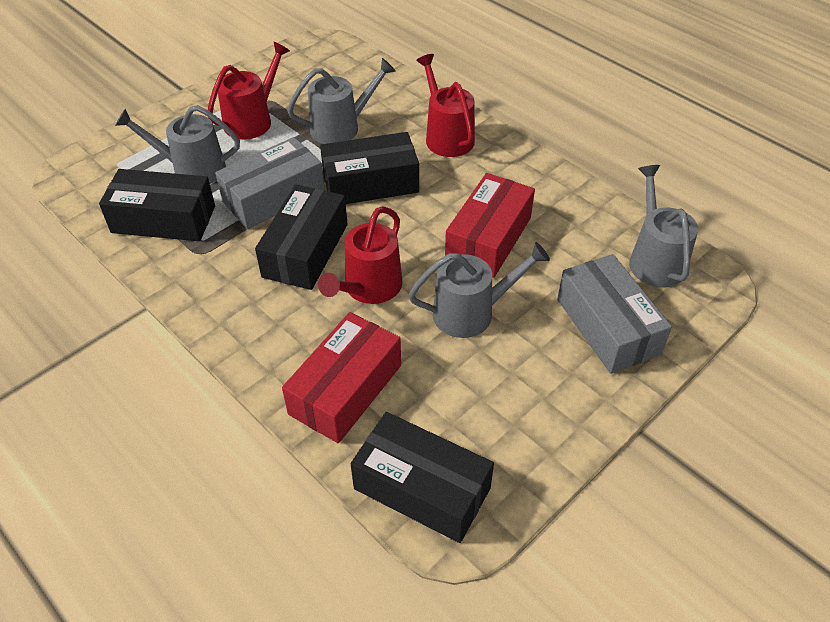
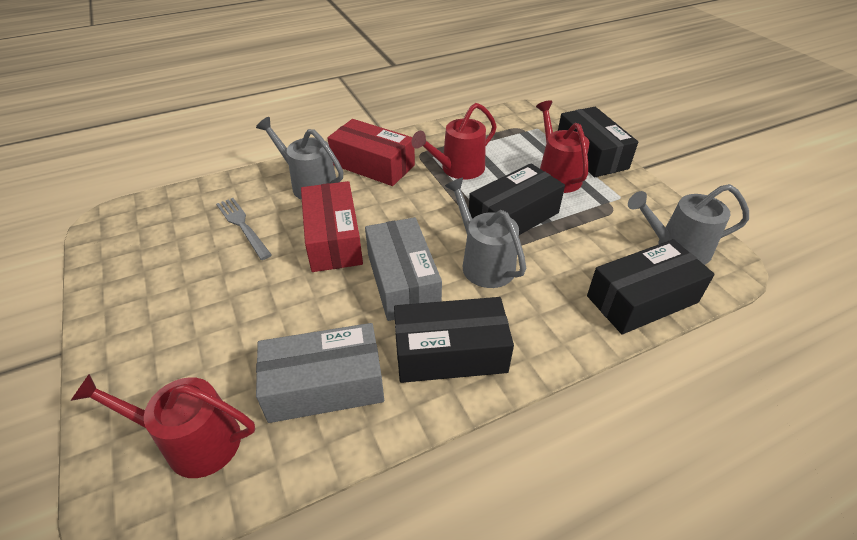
grey fork: 0 -> 1
grey watering can: 4 -> 3

